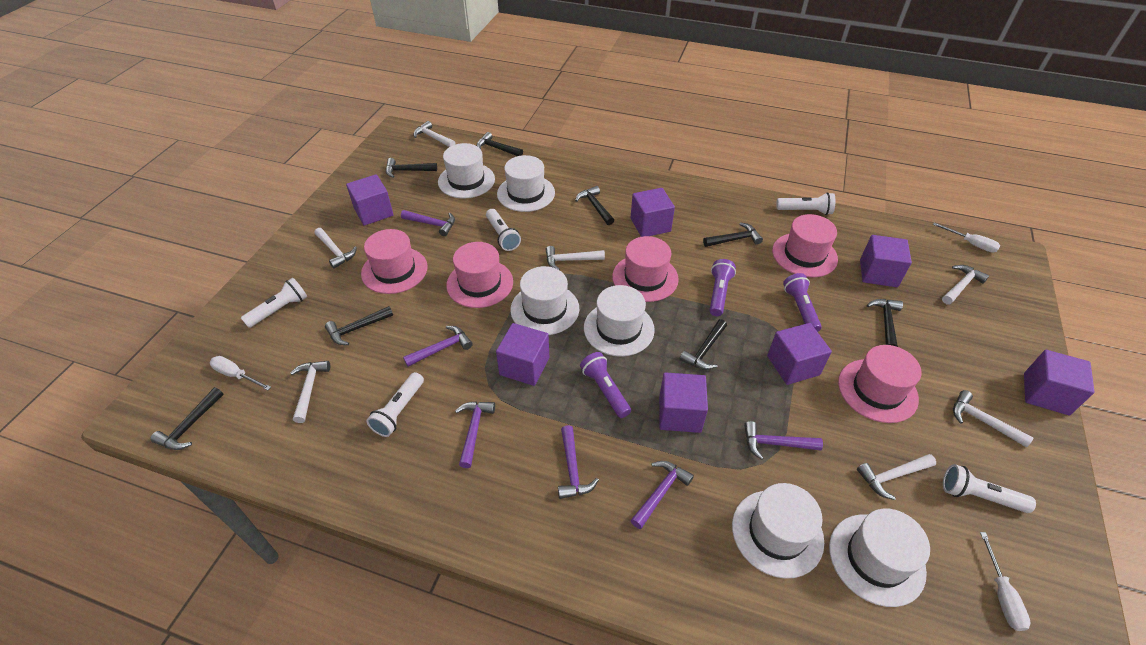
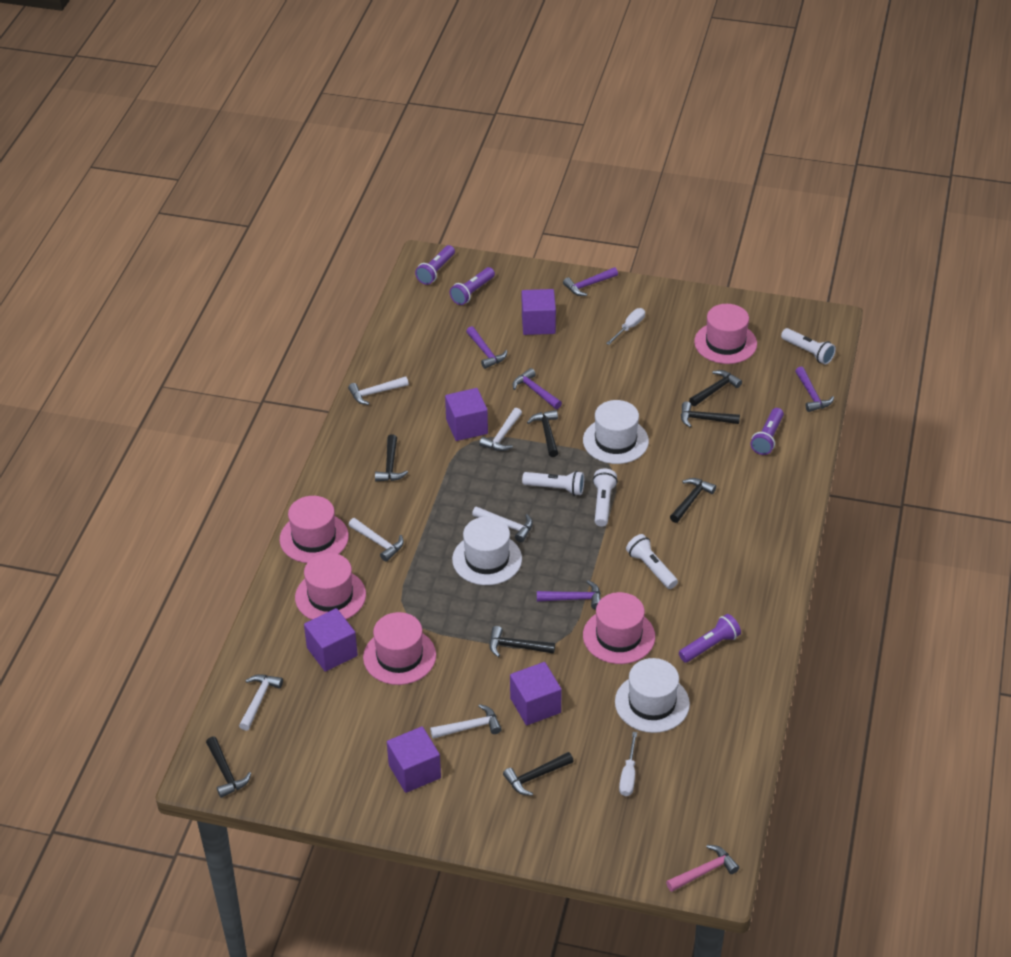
pink hammer: 0 -> 1
purple cube: 7 -> 5
purple flashlight: 3 -> 4
purple hammer: 6 -> 5
white flashlight: 5 -> 4
white hammer: 7 -> 6
white hat: 6 -> 3
white screwdriver: 3 -> 2

